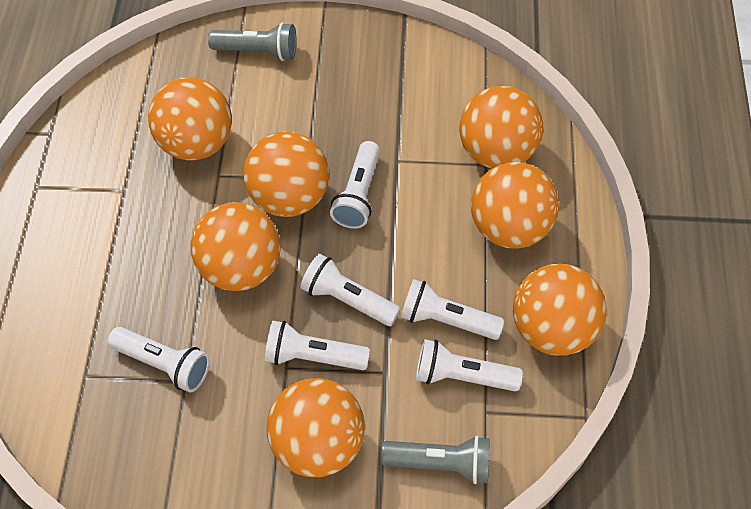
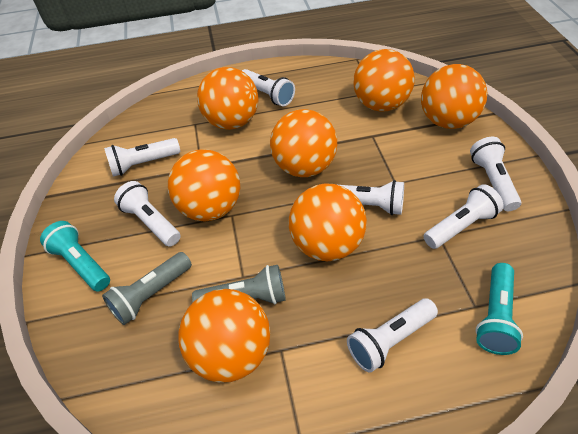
turquoise flashlight: 0 -> 2
white flashlight: 6 -> 7

